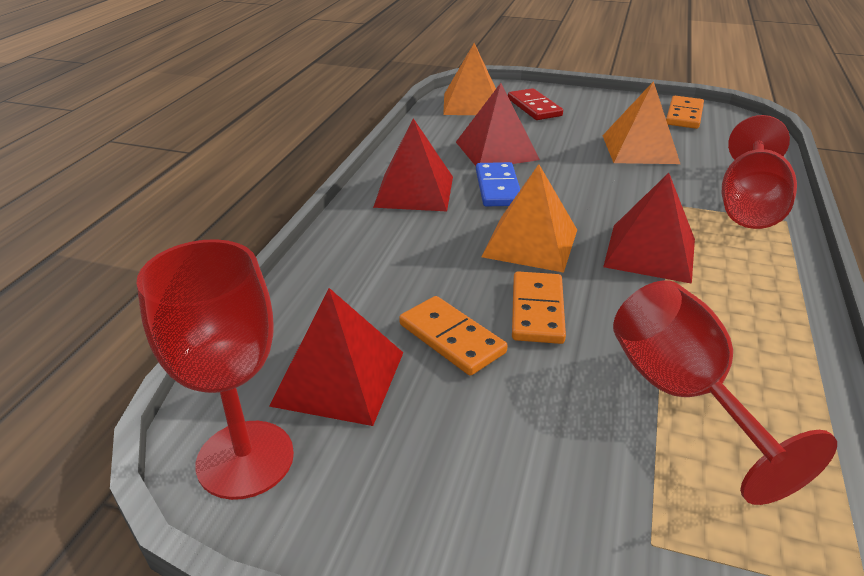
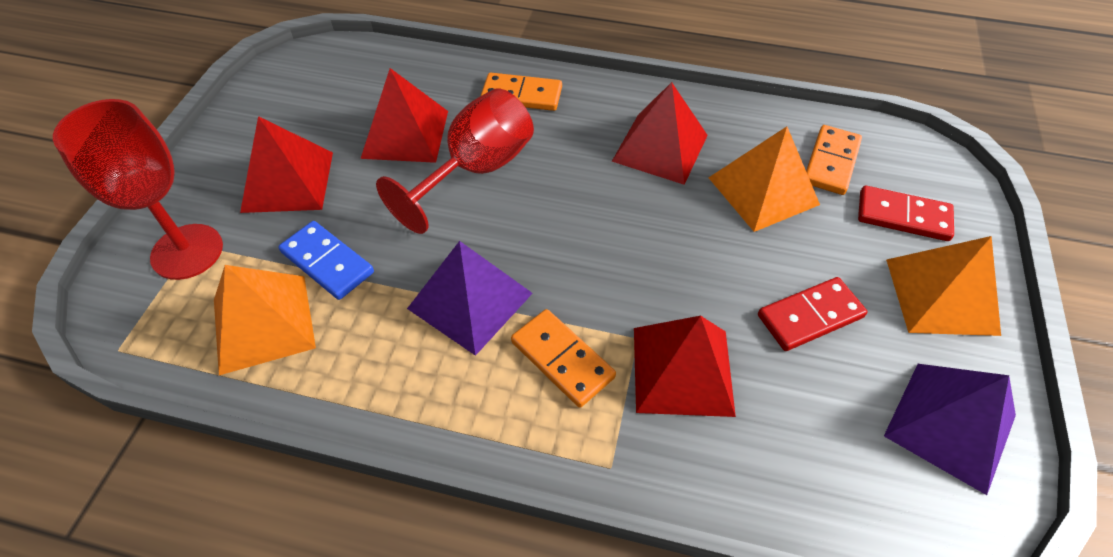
purple pyramid: 0 -> 2
red domino: 1 -> 2
red goblet: 3 -> 2

